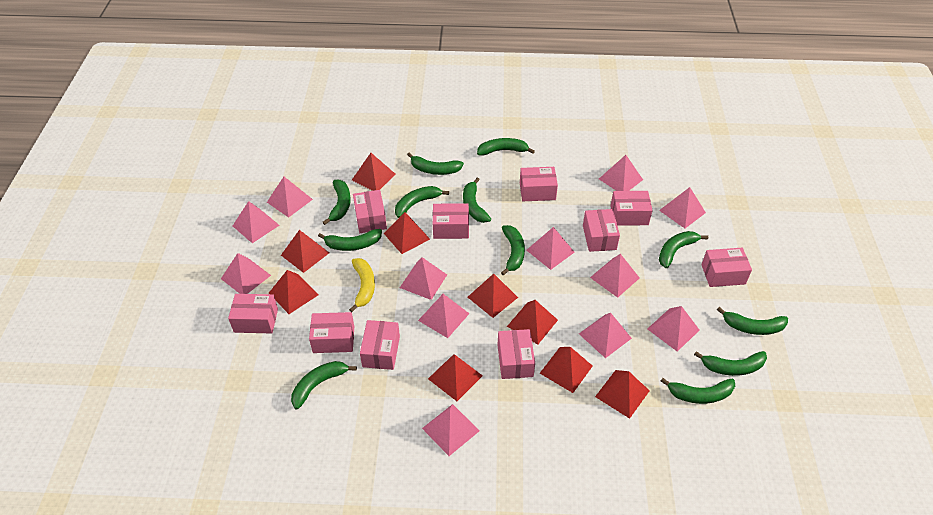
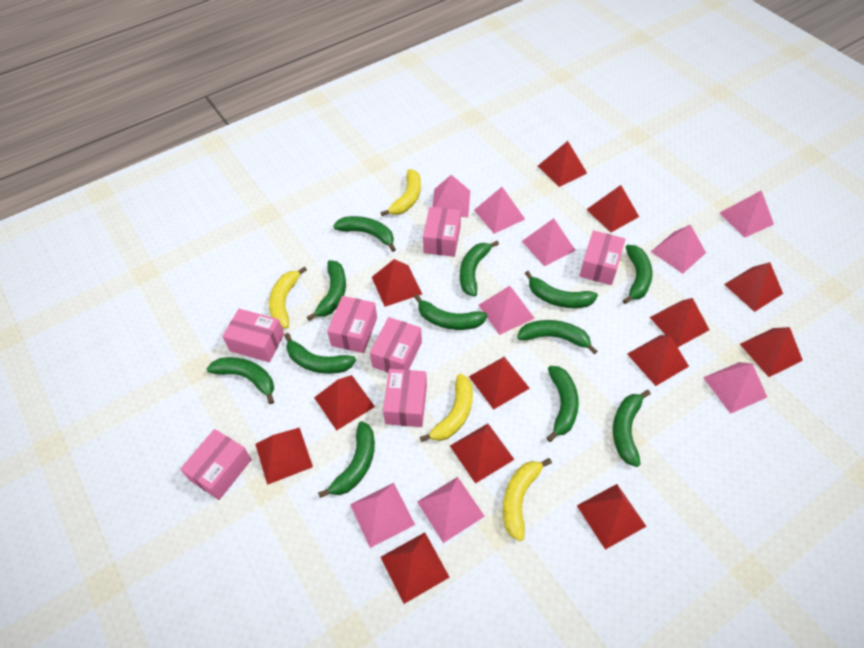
pink box: 10 -> 7
pink pyramid: 12 -> 9
red pyramid: 9 -> 13
yellow banana: 1 -> 4

